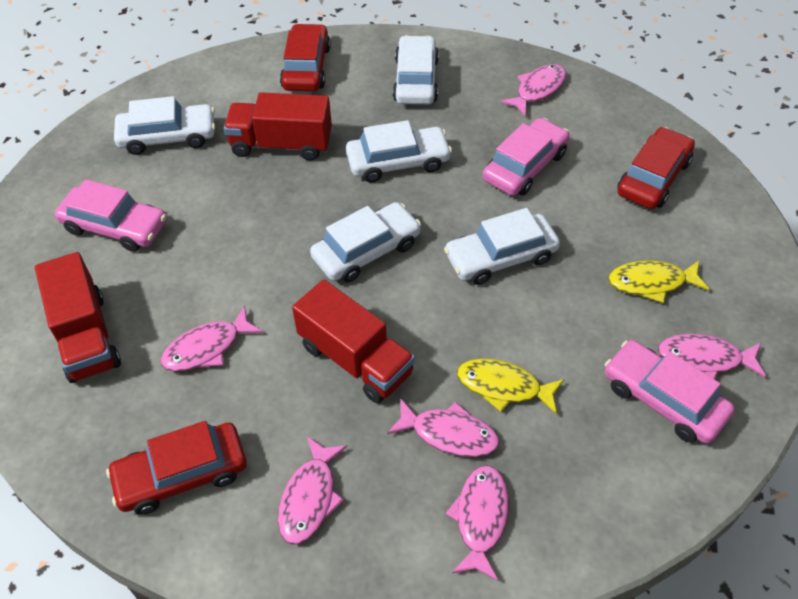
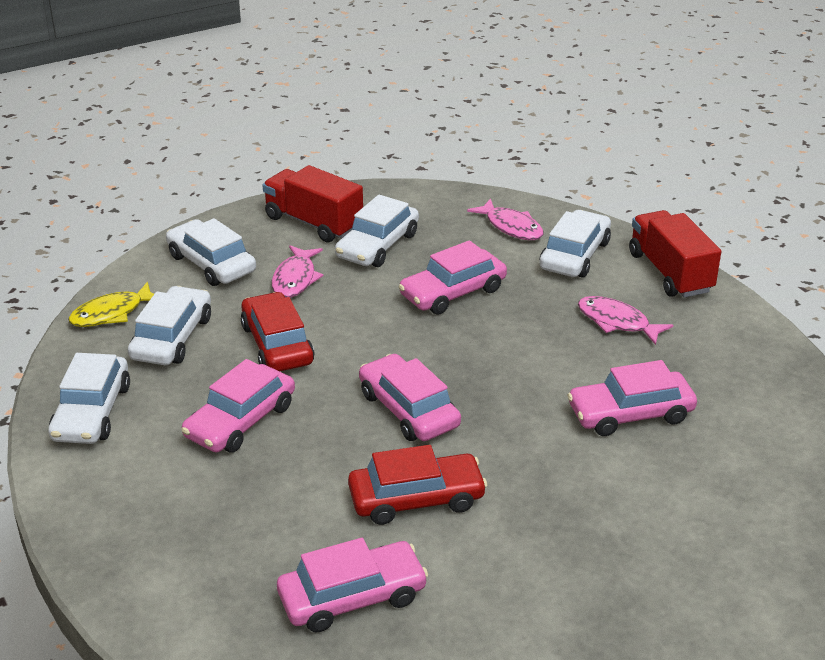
pink car: 3 -> 5
pink fish: 6 -> 3
red car: 3 -> 2
red truck: 3 -> 2
yellow fish: 2 -> 1

